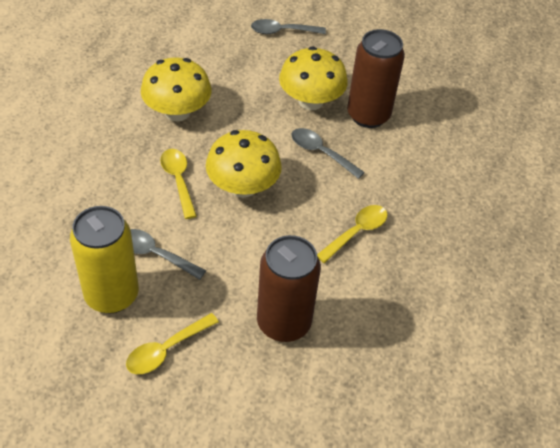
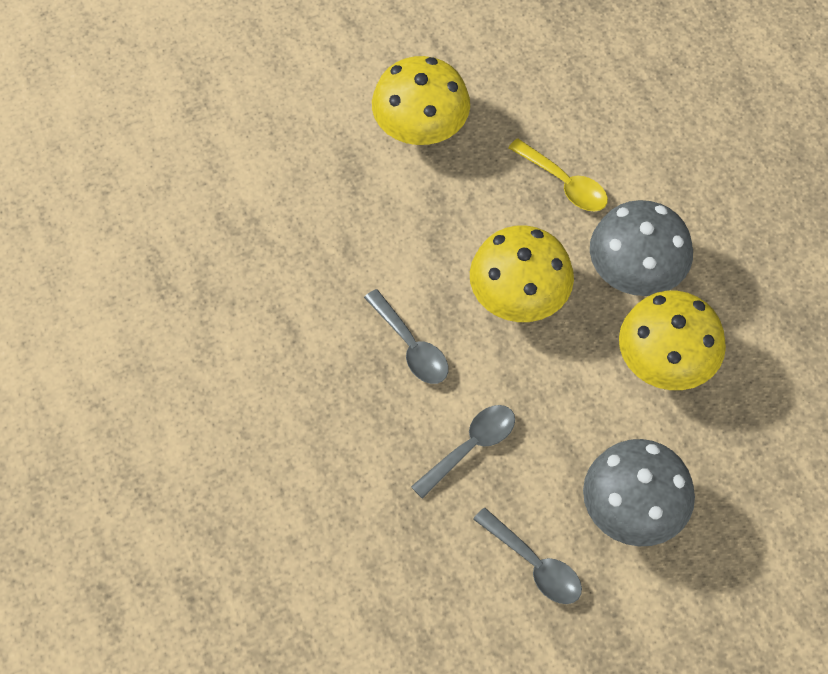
brown can: 2 -> 0
grey mushroom: 0 -> 2
yellow can: 1 -> 0
yellow spoon: 3 -> 1

